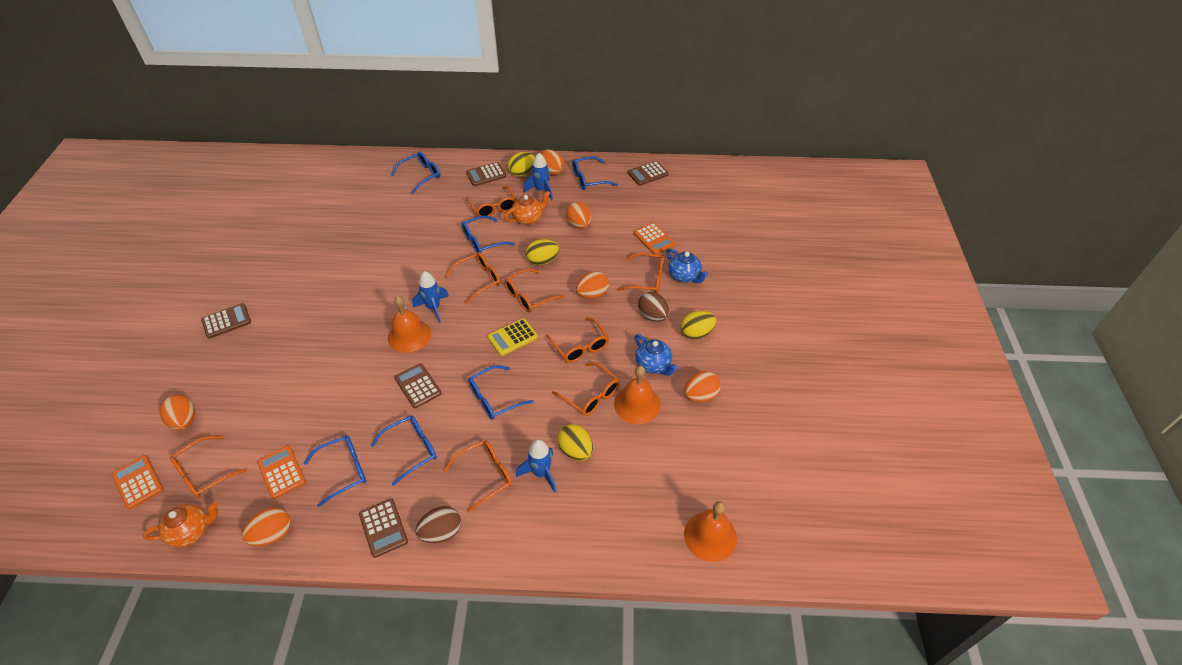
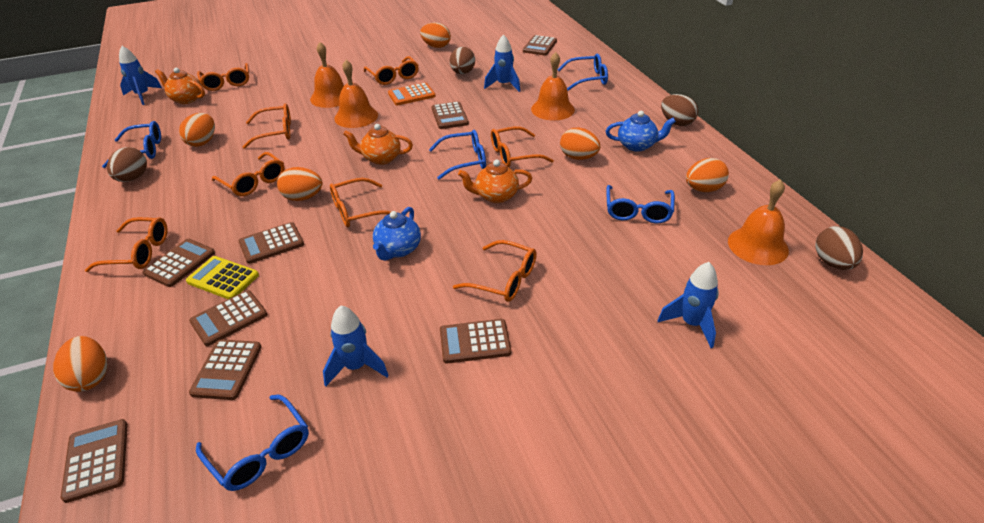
blue glasses: 6 -> 5
blue rocket: 3 -> 4
brown calculator: 5 -> 8
brown egg: 2 -> 4
orange bell: 3 -> 4
orange calculator: 3 -> 1
orange teapot: 2 -> 3
yellow egg: 4 -> 0

